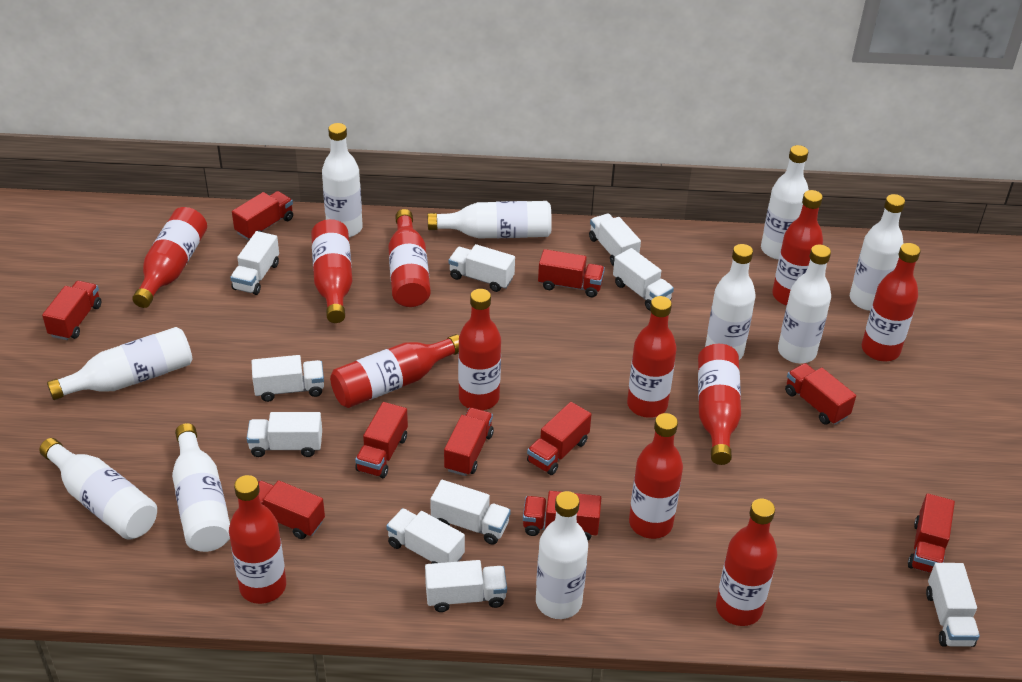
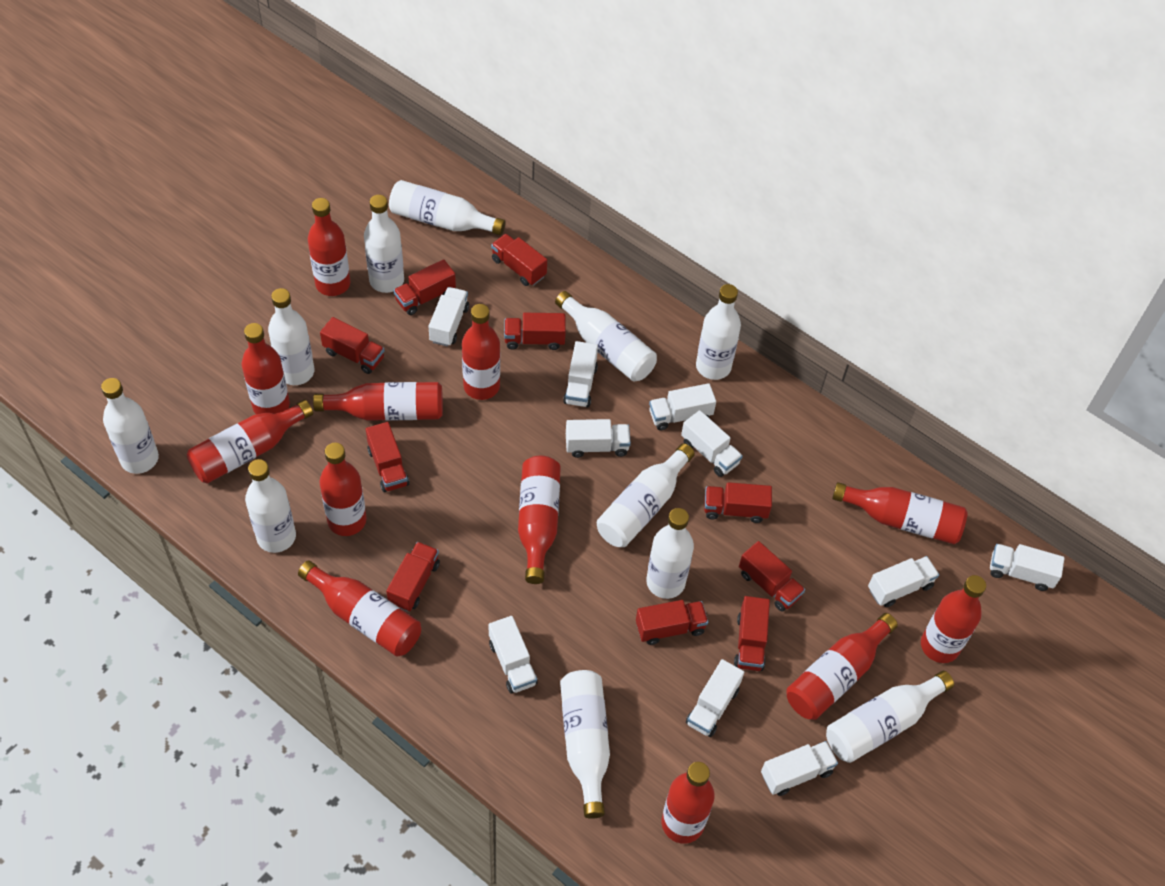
white bottle: 10 -> 11

